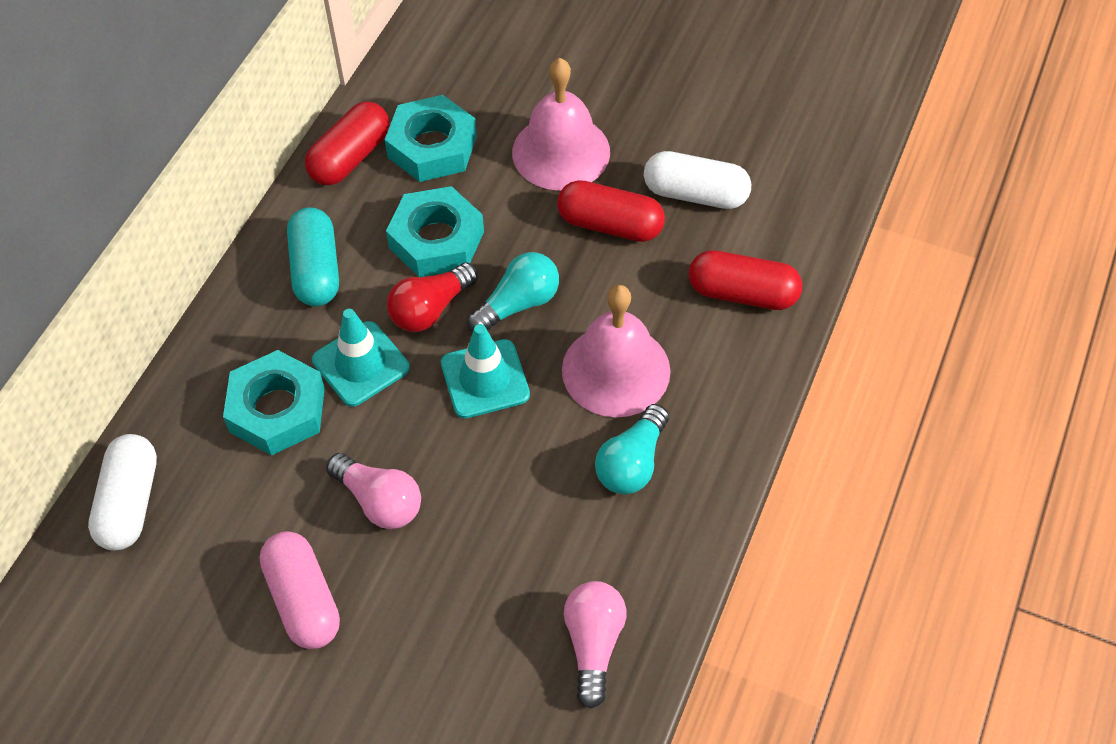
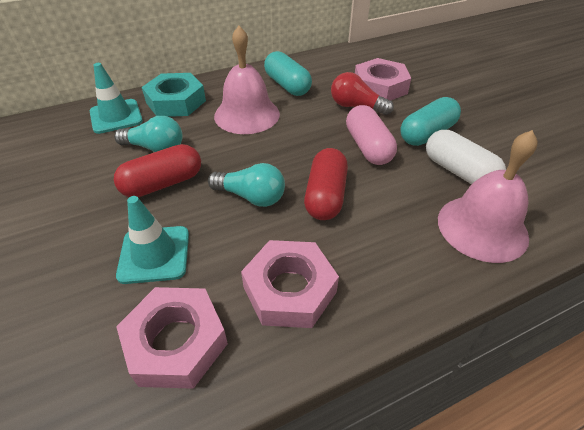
pink light bulb: 2 -> 0
pink nut: 0 -> 3
red capsule: 3 -> 2
turquoise capsule: 1 -> 2
turquoise nut: 3 -> 1
white capsule: 2 -> 1

